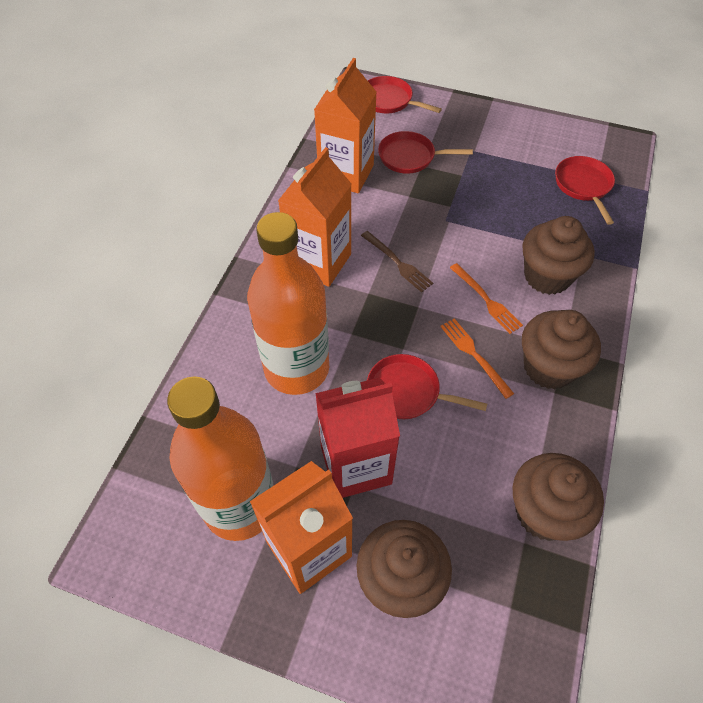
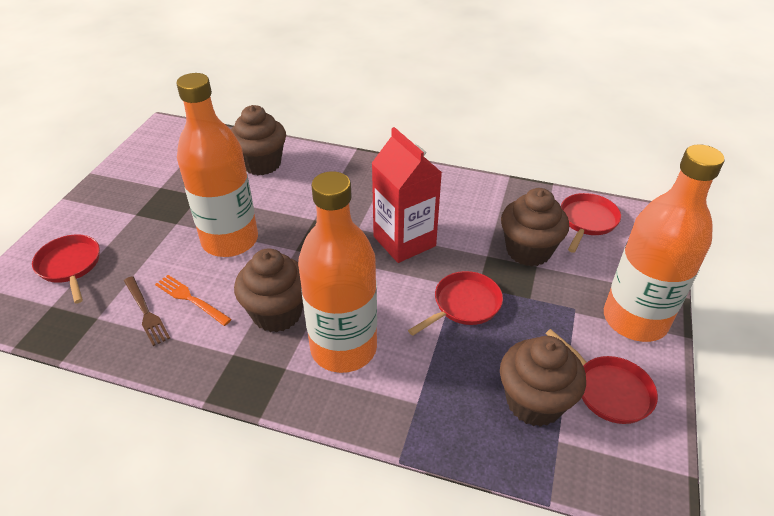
orange bottle: 2 -> 3
orange carton: 3 -> 0
orange fork: 2 -> 1

